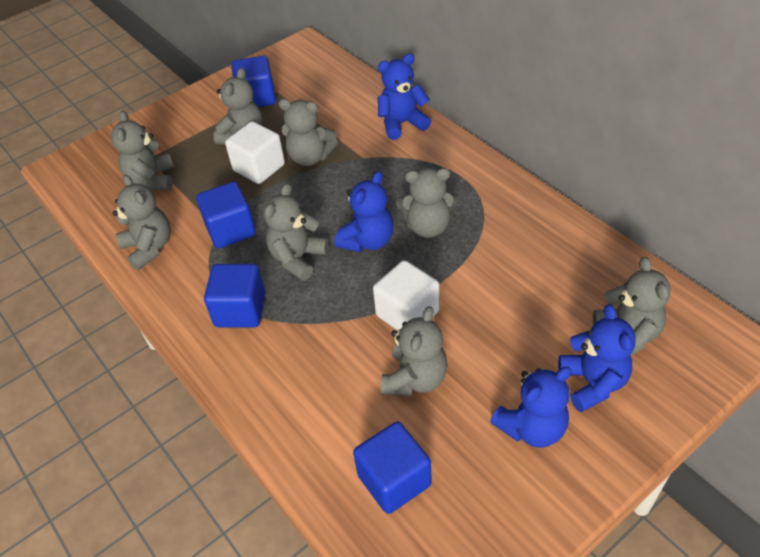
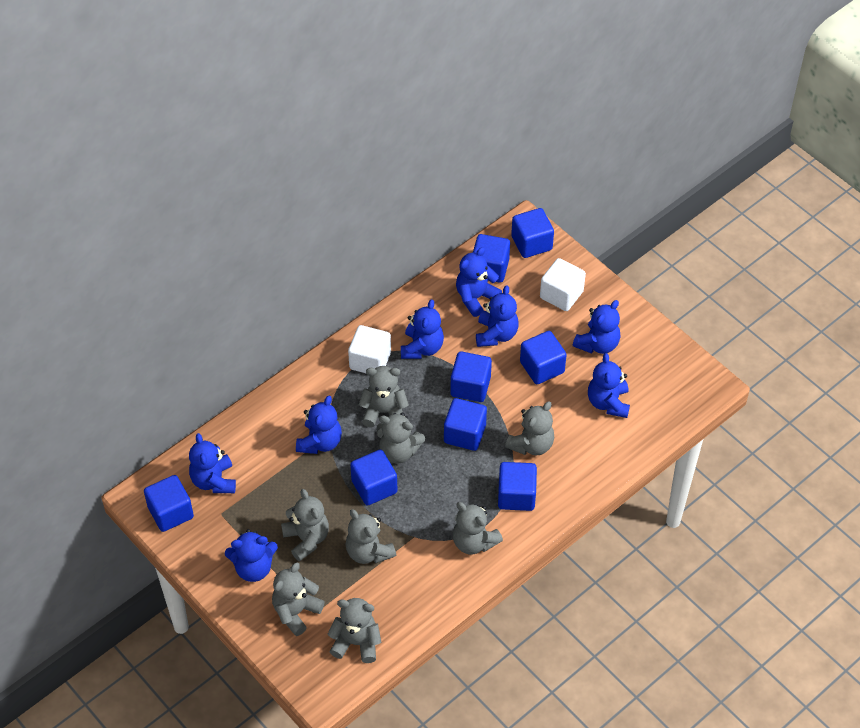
blue cube: 4 -> 8
blue teddy bear: 4 -> 8

